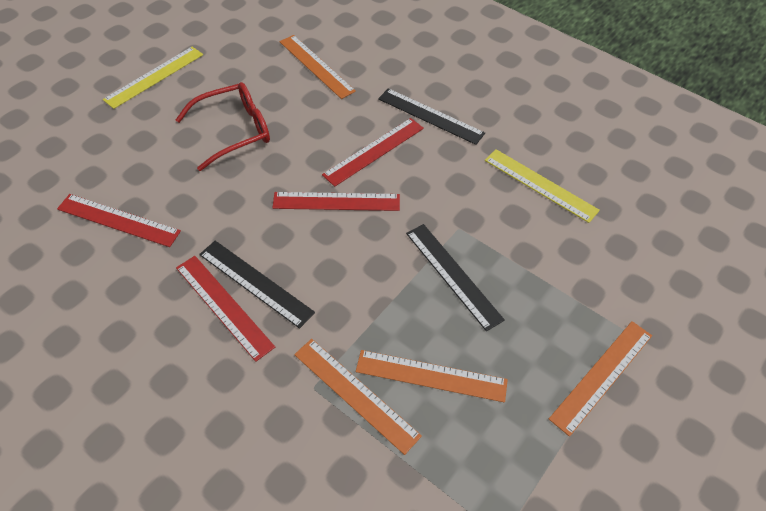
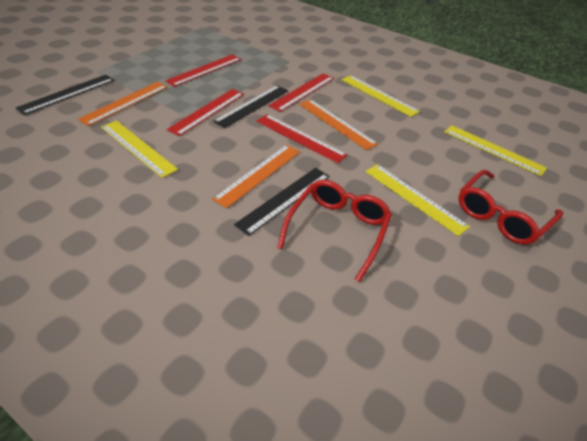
orange ruler: 4 -> 3
red glasses: 1 -> 2
yellow ruler: 2 -> 4

